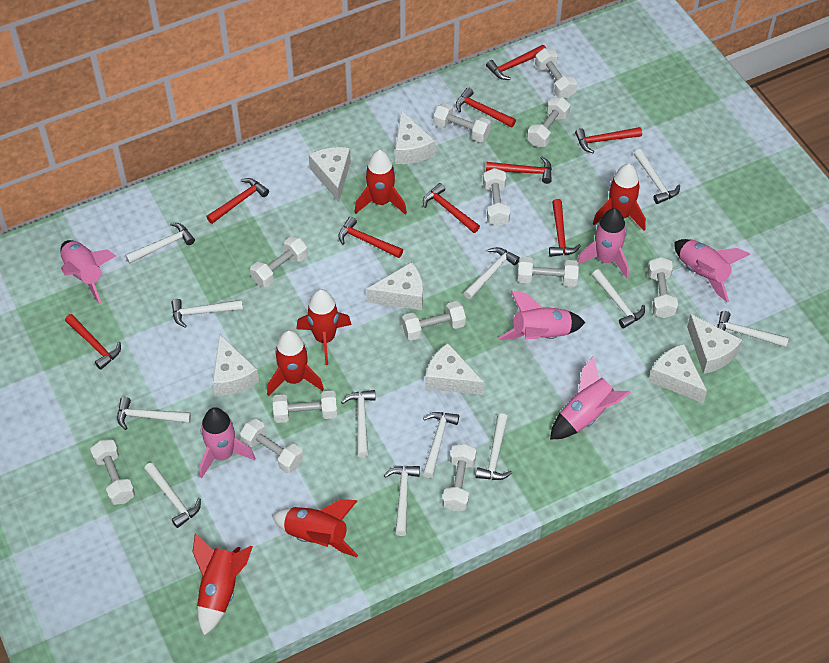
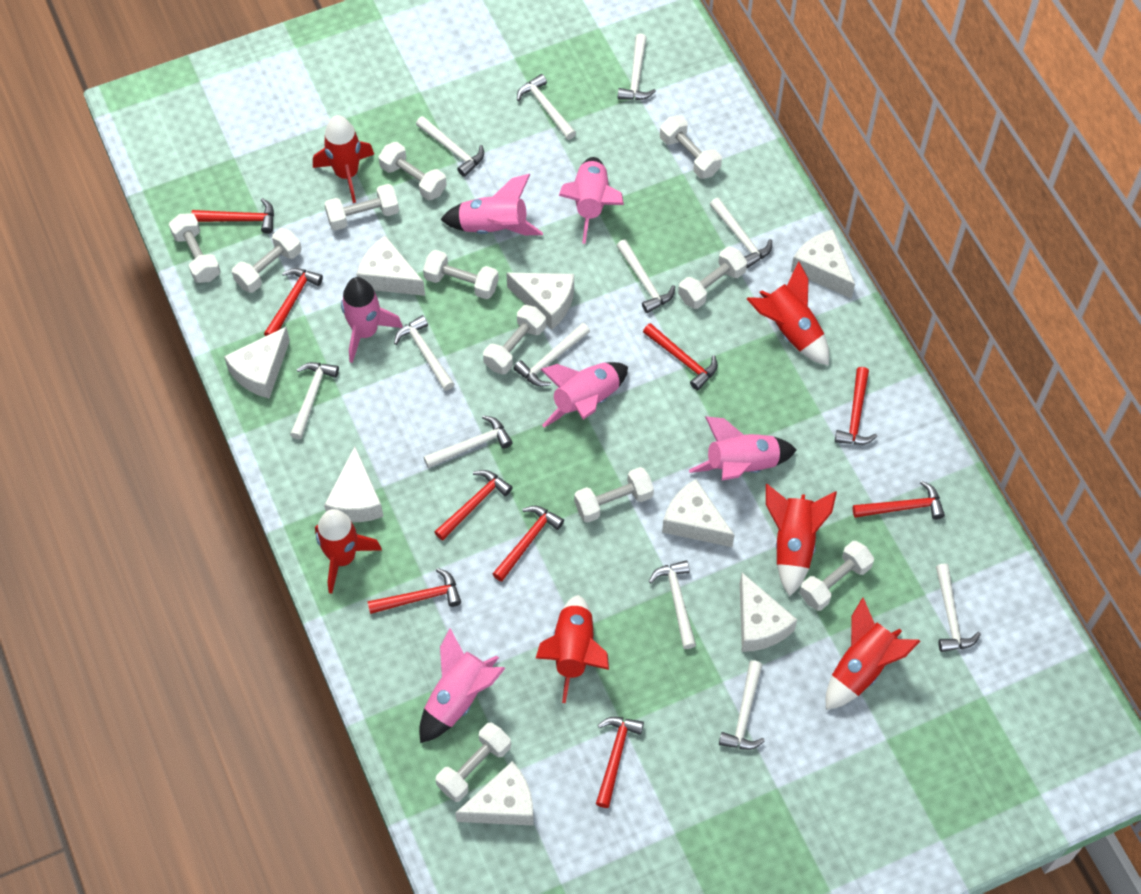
white cheese: 7 -> 8
white dumbbell: 12 -> 11

